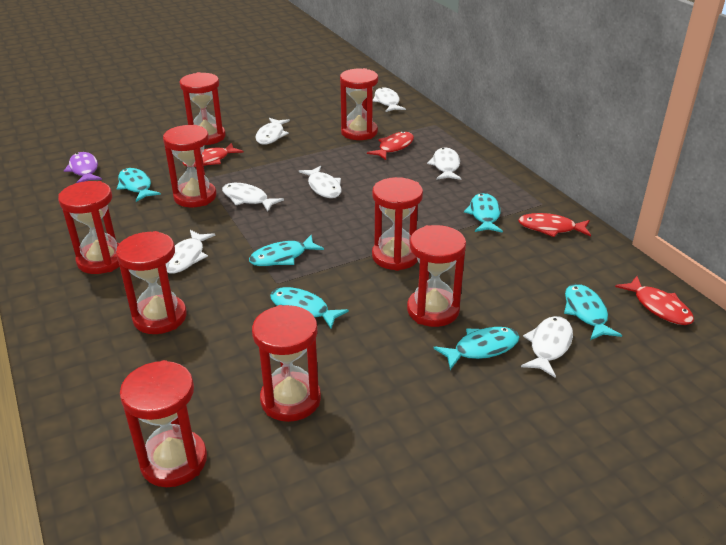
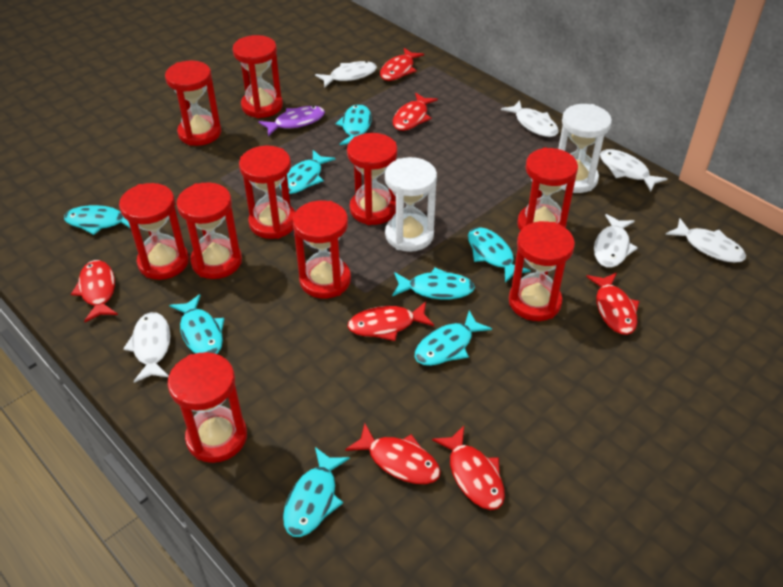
red fish: 4 -> 7
red hourglass: 9 -> 10
turquoise fish: 6 -> 8
white fish: 7 -> 6
white hourglass: 0 -> 2

